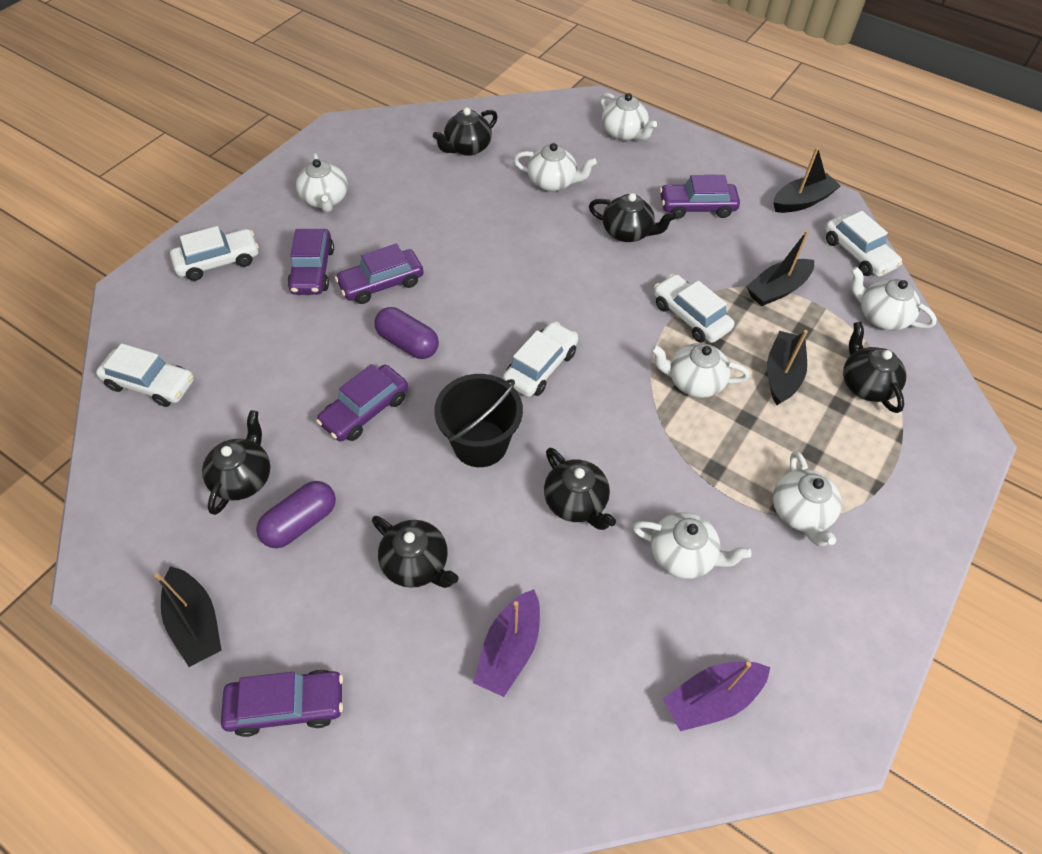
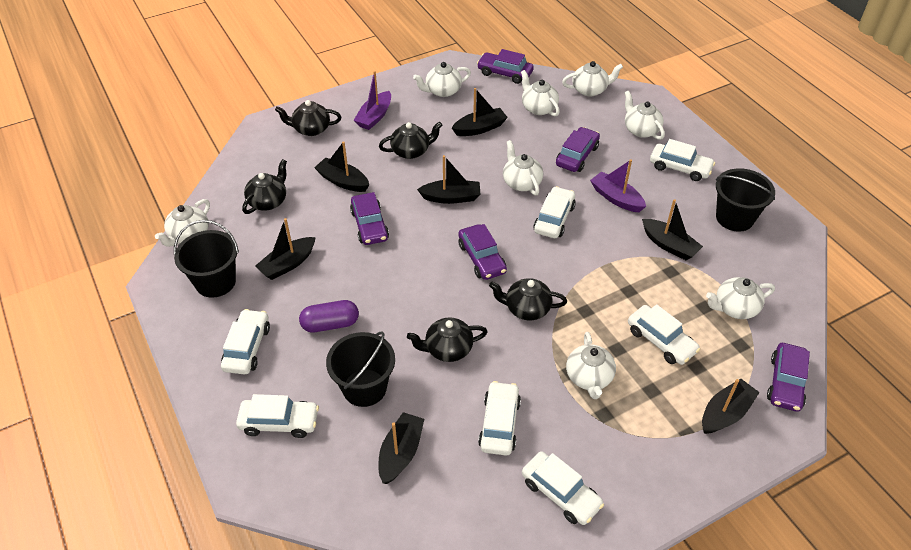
black boat: 4 -> 7
black bucket: 1 -> 3
black teapot: 6 -> 5
purple capsule: 2 -> 1
white car: 5 -> 7
white teapot: 7 -> 8

